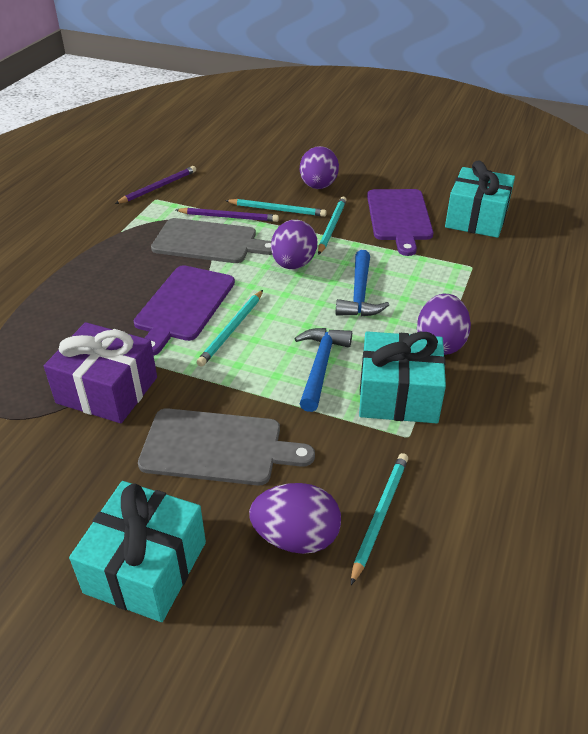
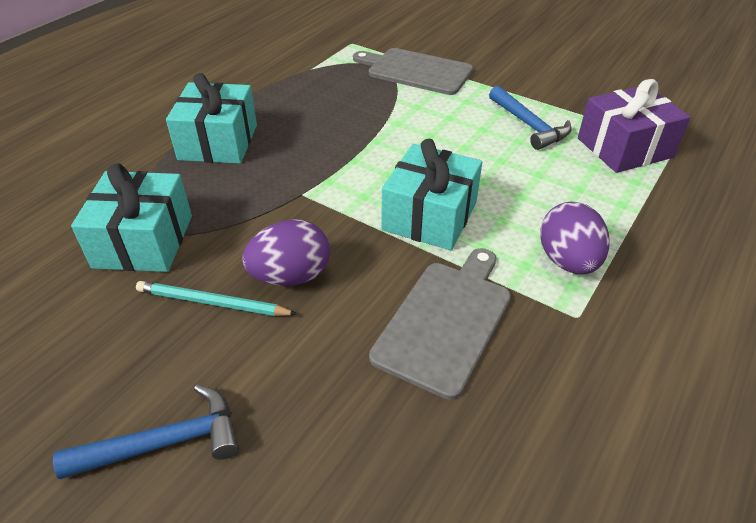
purple cutting board: 2 -> 0
purple egg: 4 -> 2
purple pencil: 2 -> 0
turquoise pencil: 4 -> 1

